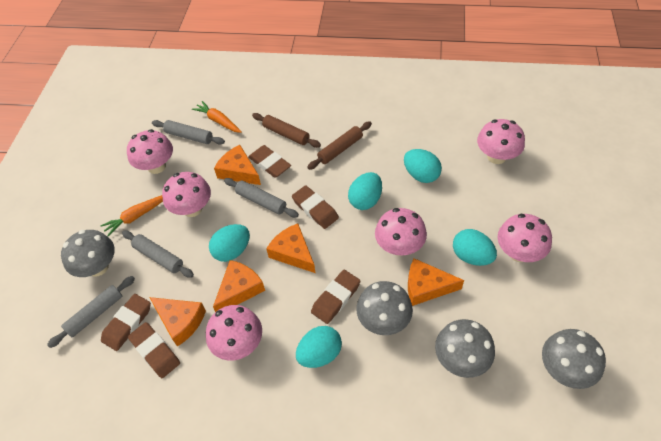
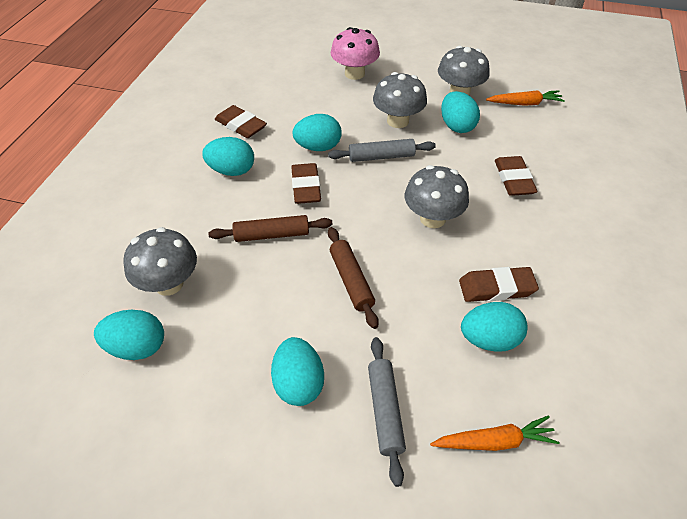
brown eraser: 5 -> 4
grey rolling pin: 4 -> 2
orange cheese: 5 -> 0
pink mushroom: 6 -> 1
turquoise egg: 5 -> 6

